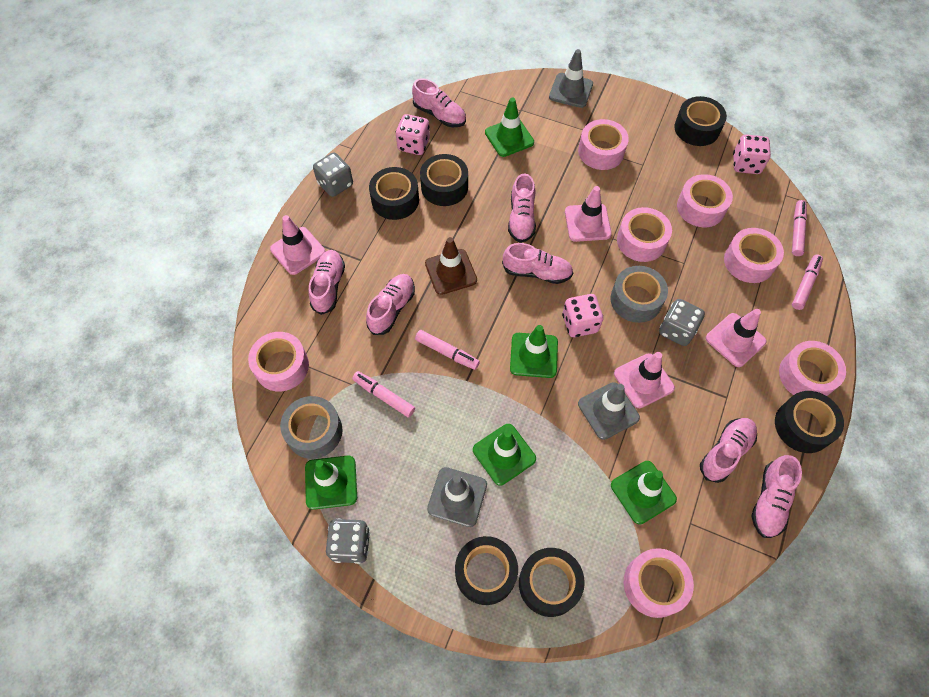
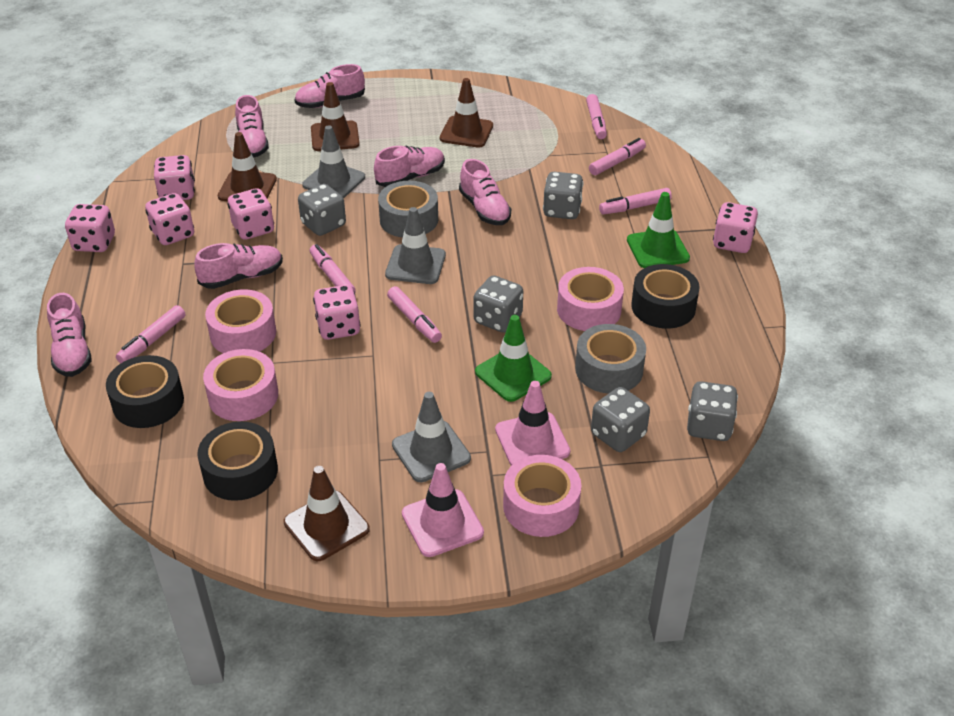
black tape: 6 -> 3
brown traffic cone: 1 -> 4
green traffic cone: 5 -> 2
grey dice: 3 -> 5
pink dice: 3 -> 6
pink marker: 4 -> 6
pink shoe: 7 -> 6
pink tape: 7 -> 4
pink traffic cone: 4 -> 2

